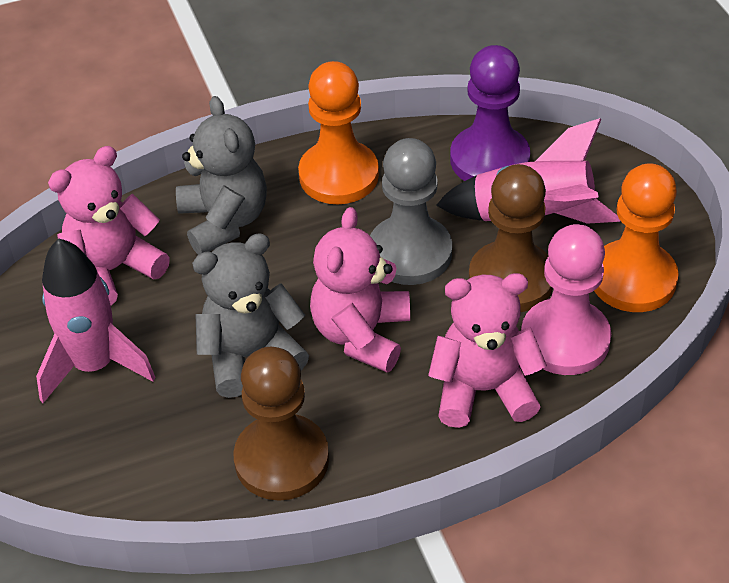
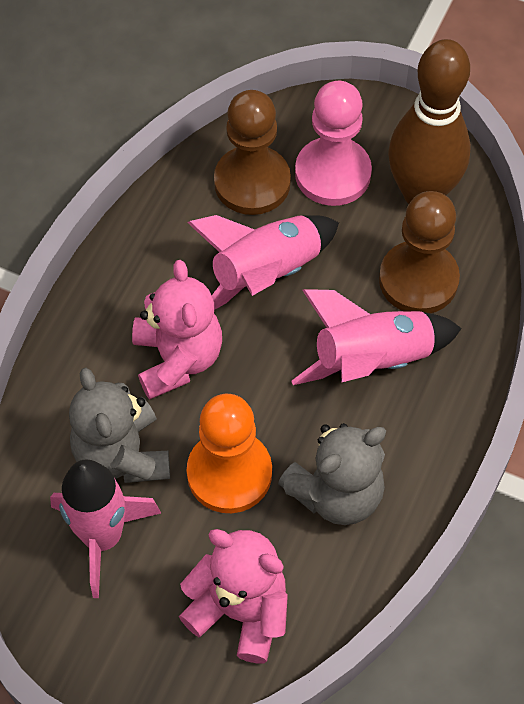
brown bowling pin: 0 -> 1
grey pawn: 1 -> 0
orange pawn: 2 -> 1
pink rocket: 2 -> 3
pink teddy bear: 3 -> 2
purple pawn: 1 -> 0

